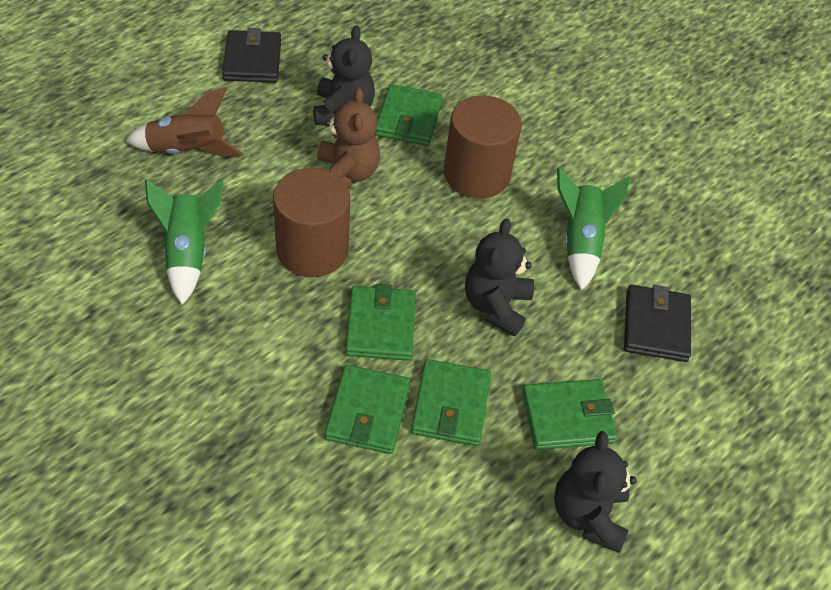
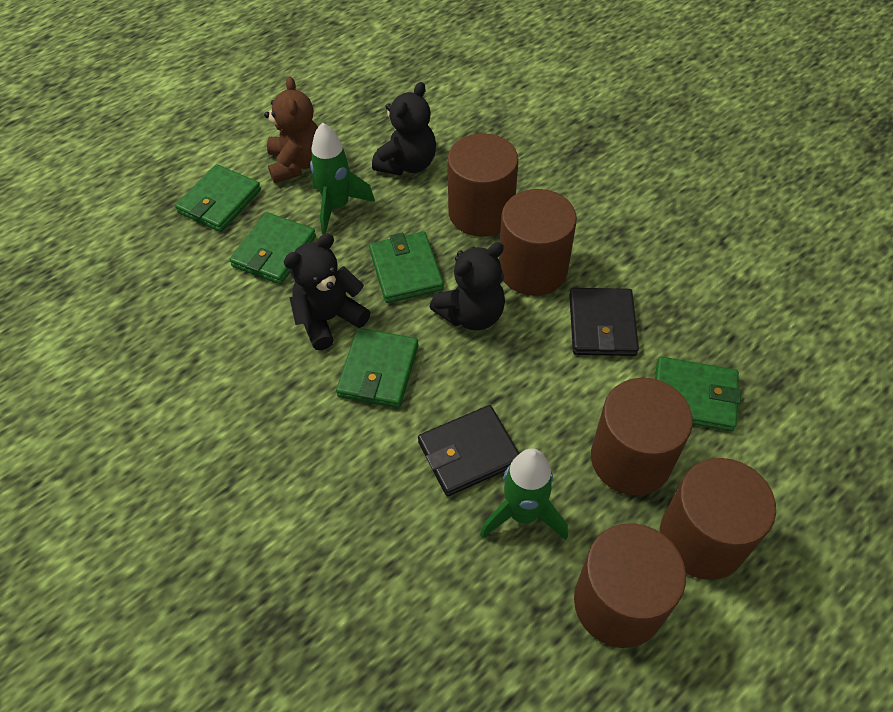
brown cylinder: 2 -> 5
brown rocket: 1 -> 0

